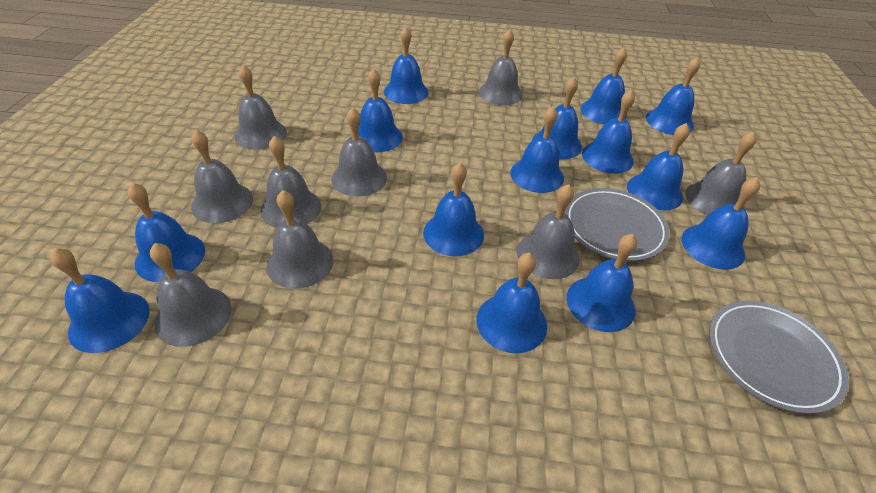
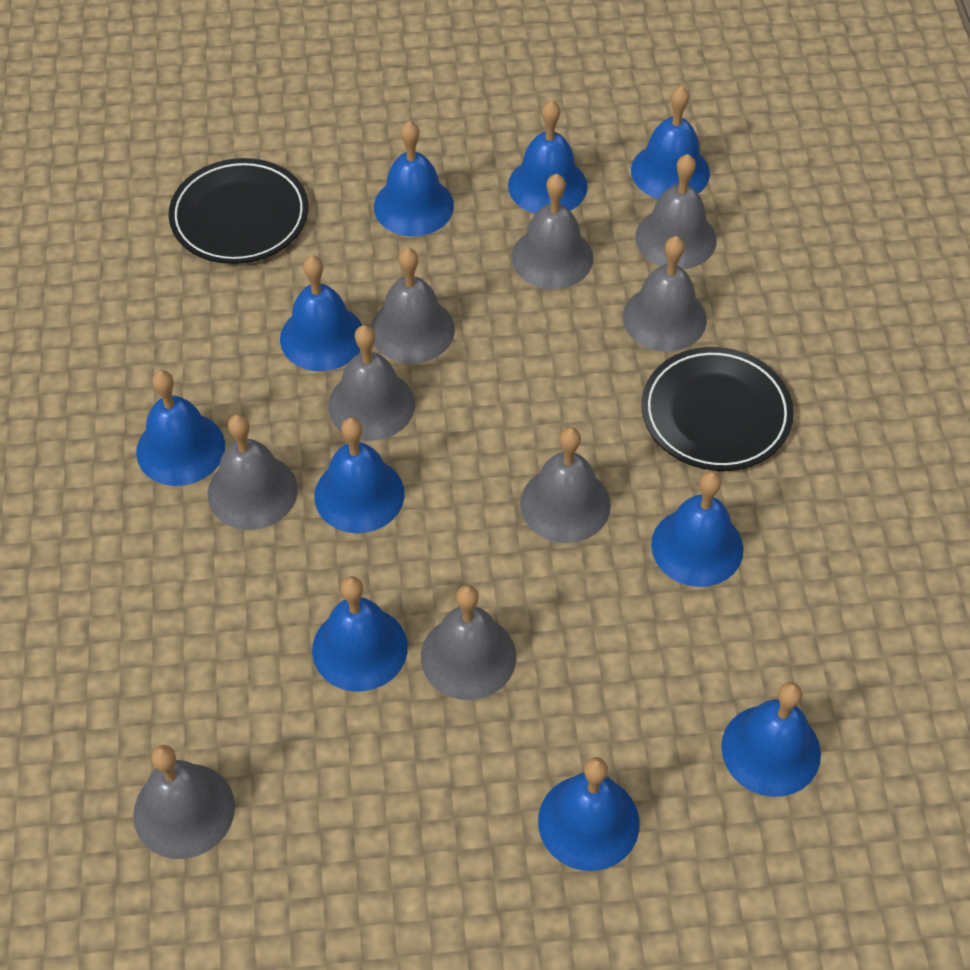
black plate: 0 -> 2
blue bell: 14 -> 10
grey plate: 2 -> 0

